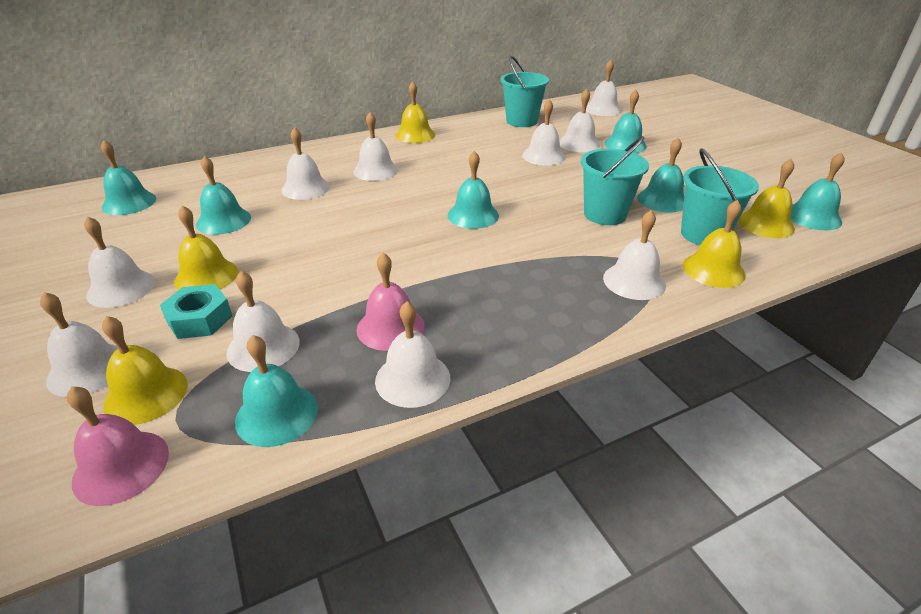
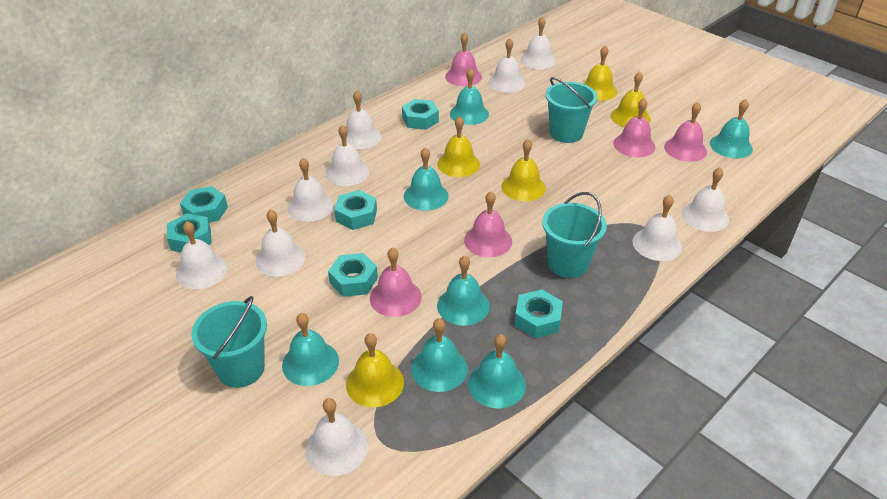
pink bell: 2 -> 5
turquoise nut: 1 -> 6

